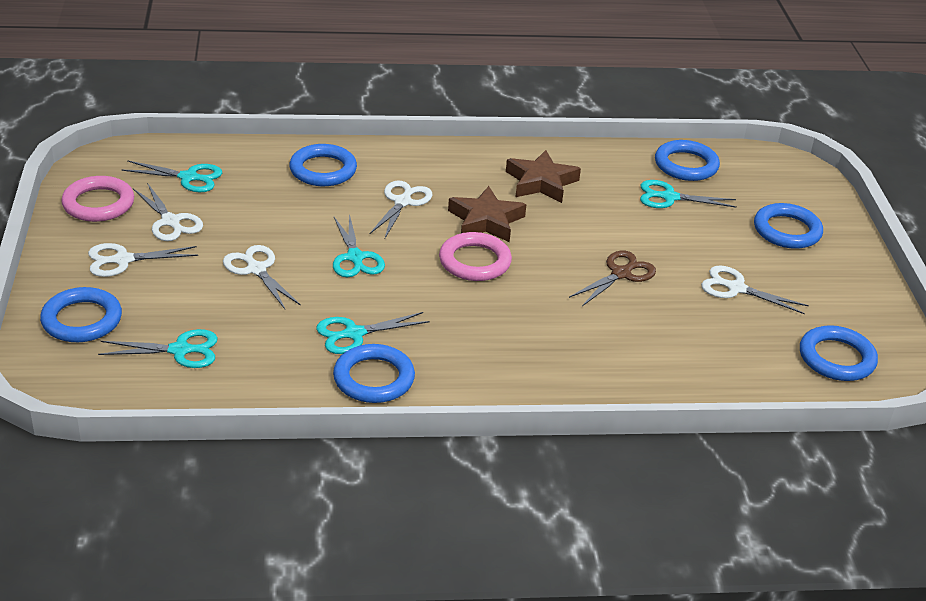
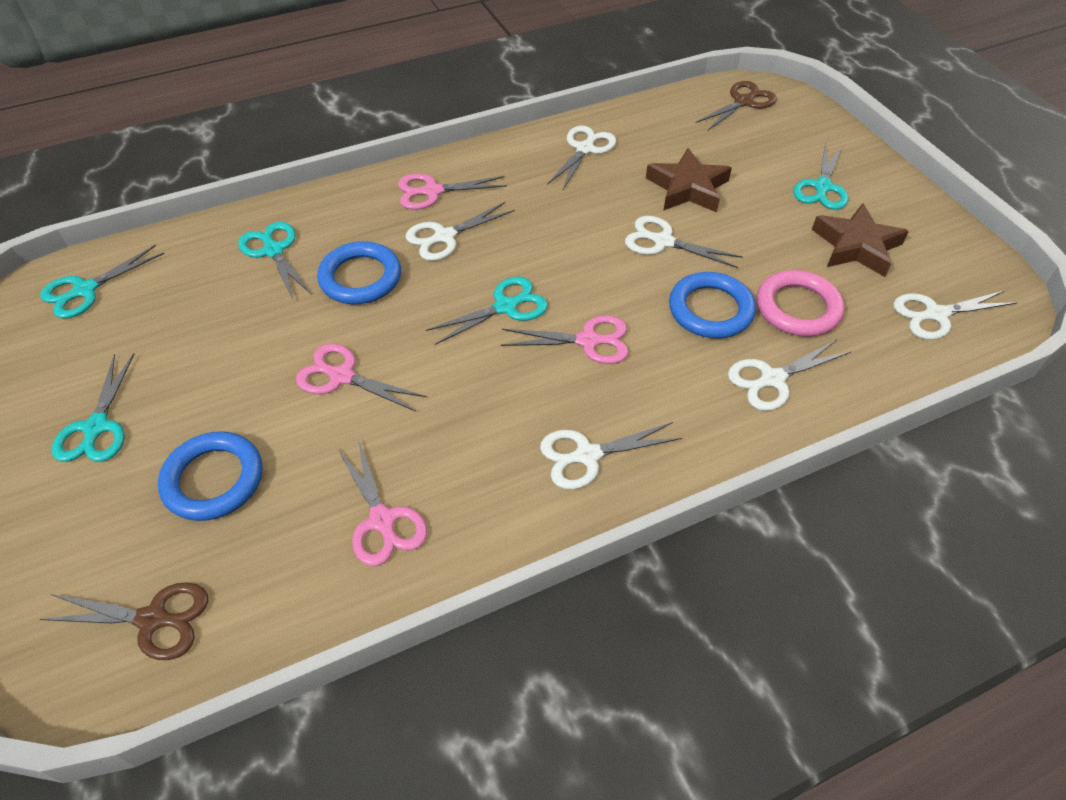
blue ring: 6 -> 3
brown scissors: 1 -> 2
pink ring: 2 -> 1
pink scissors: 0 -> 4
white scissors: 5 -> 6

